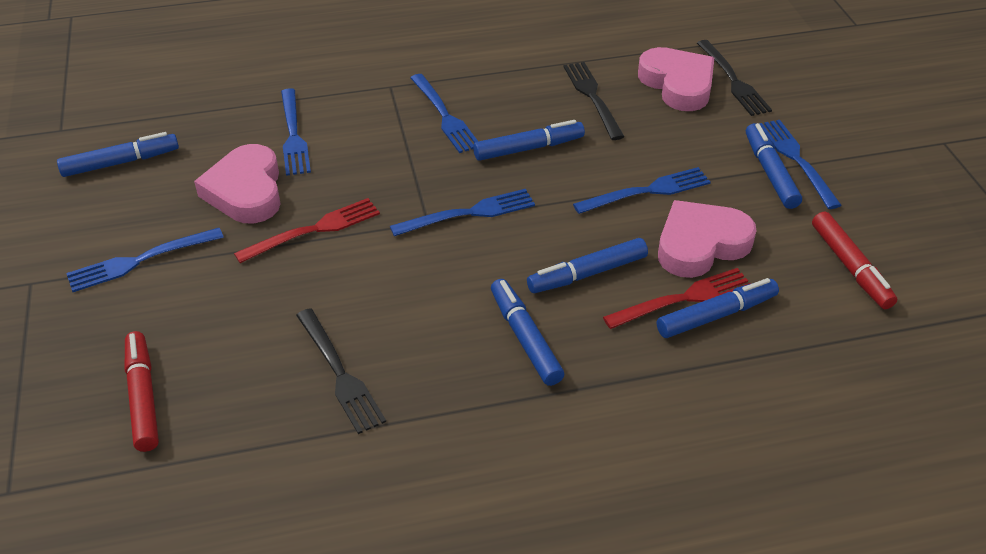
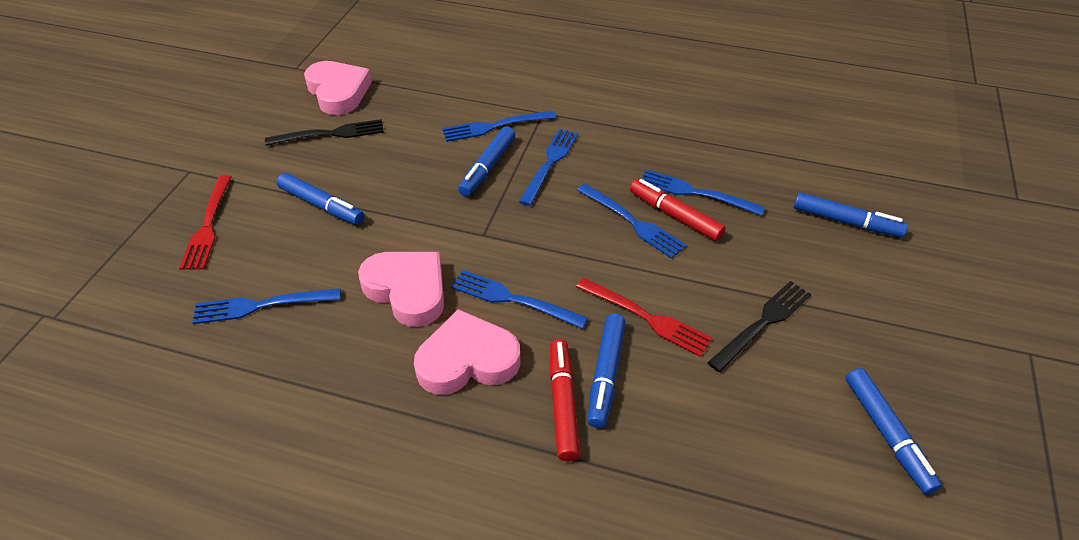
black fork: 3 -> 2
blue marker: 6 -> 5

